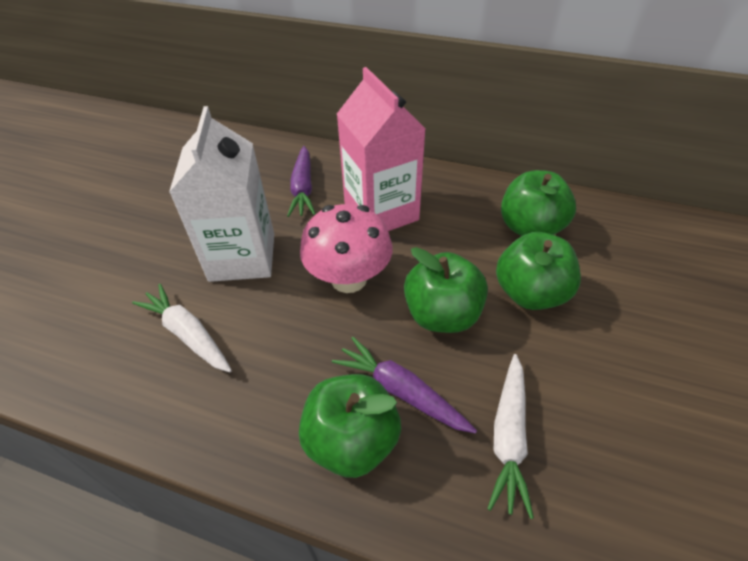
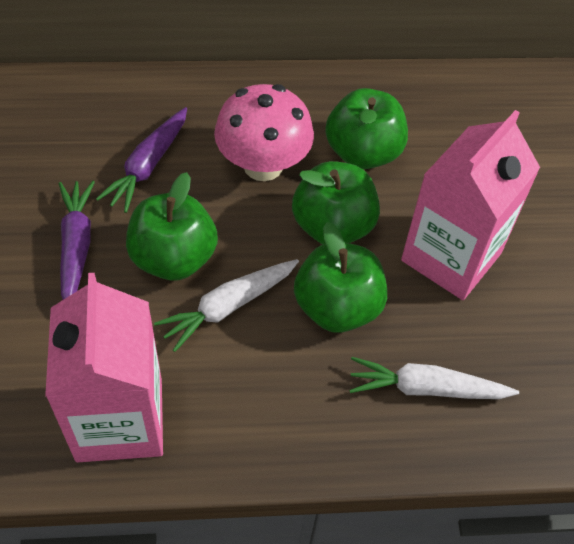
pink carton: 1 -> 2
white carton: 1 -> 0

